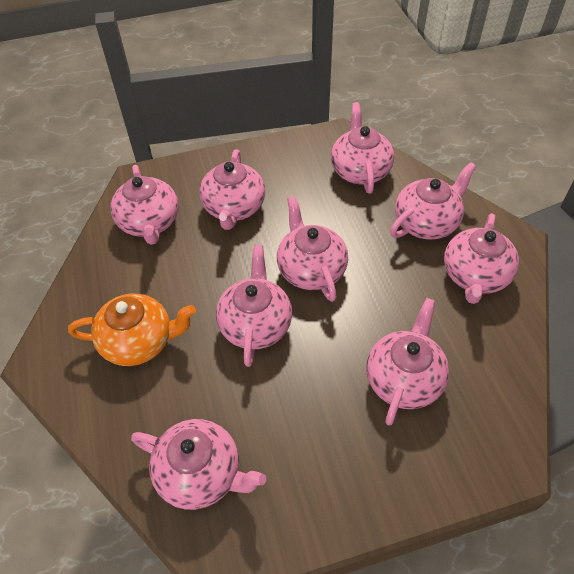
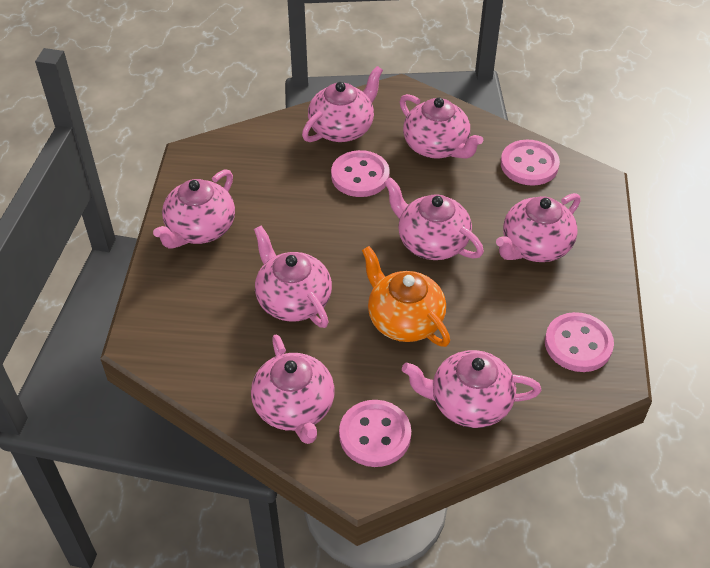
pink button: 0 -> 4
pink teapot: 9 -> 8

